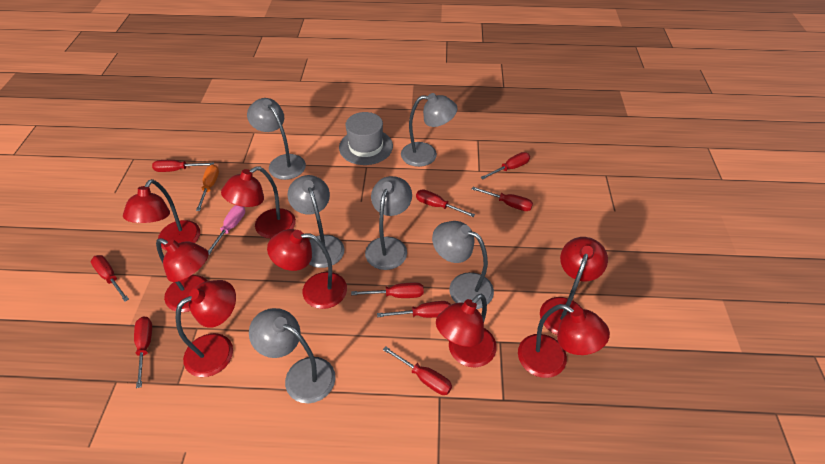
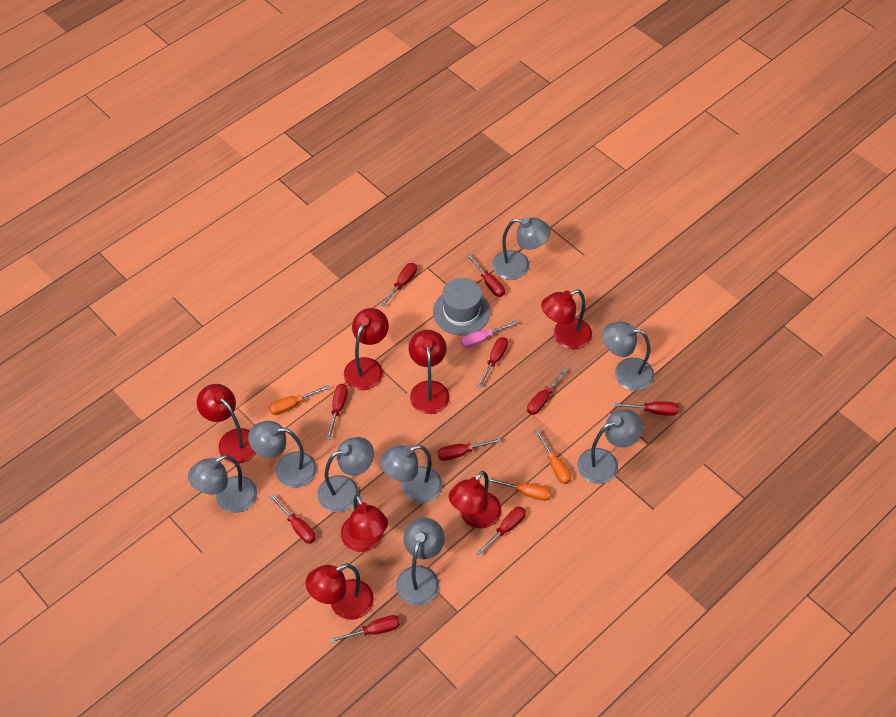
grey lamp: 6 -> 8
orange screwdriver: 1 -> 3
red lamp: 8 -> 7
red screwdriver: 9 -> 10

